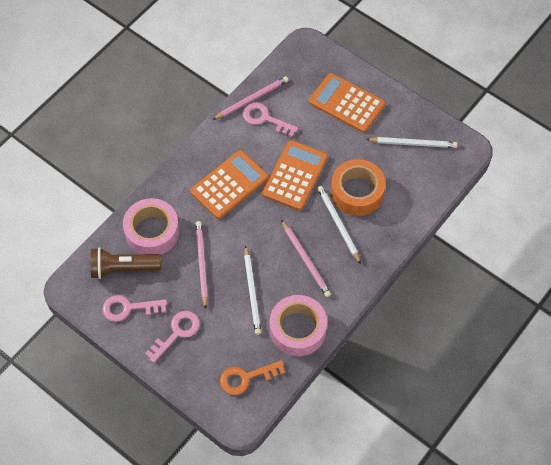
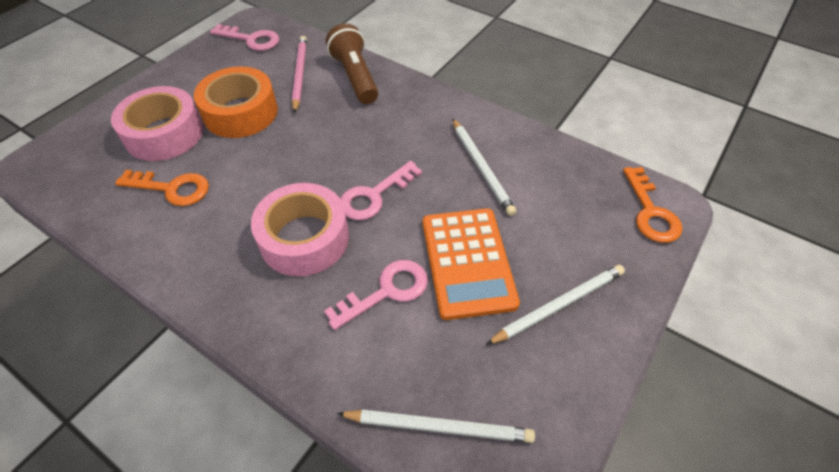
orange calculator: 3 -> 1
orange key: 1 -> 2
pink pencil: 3 -> 1

